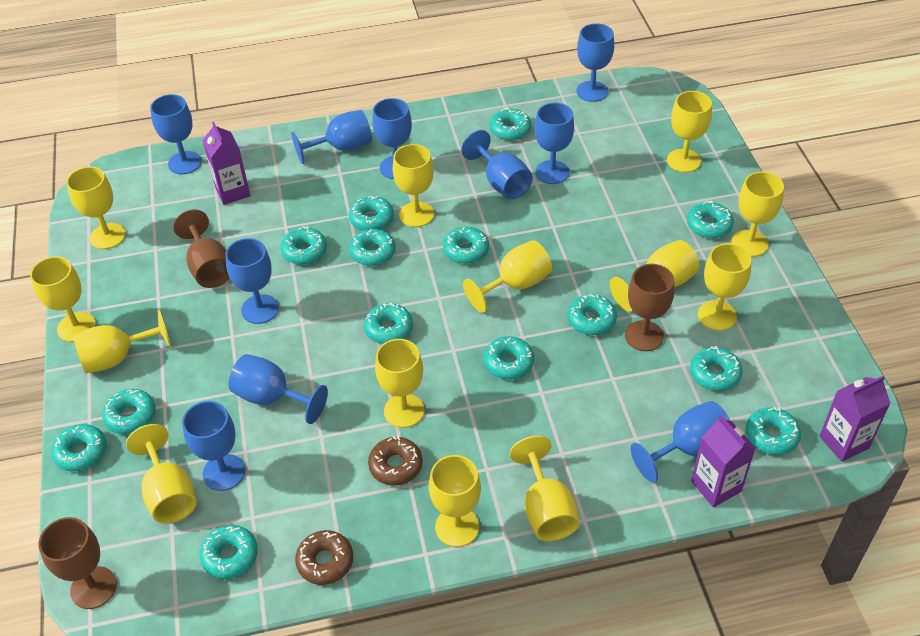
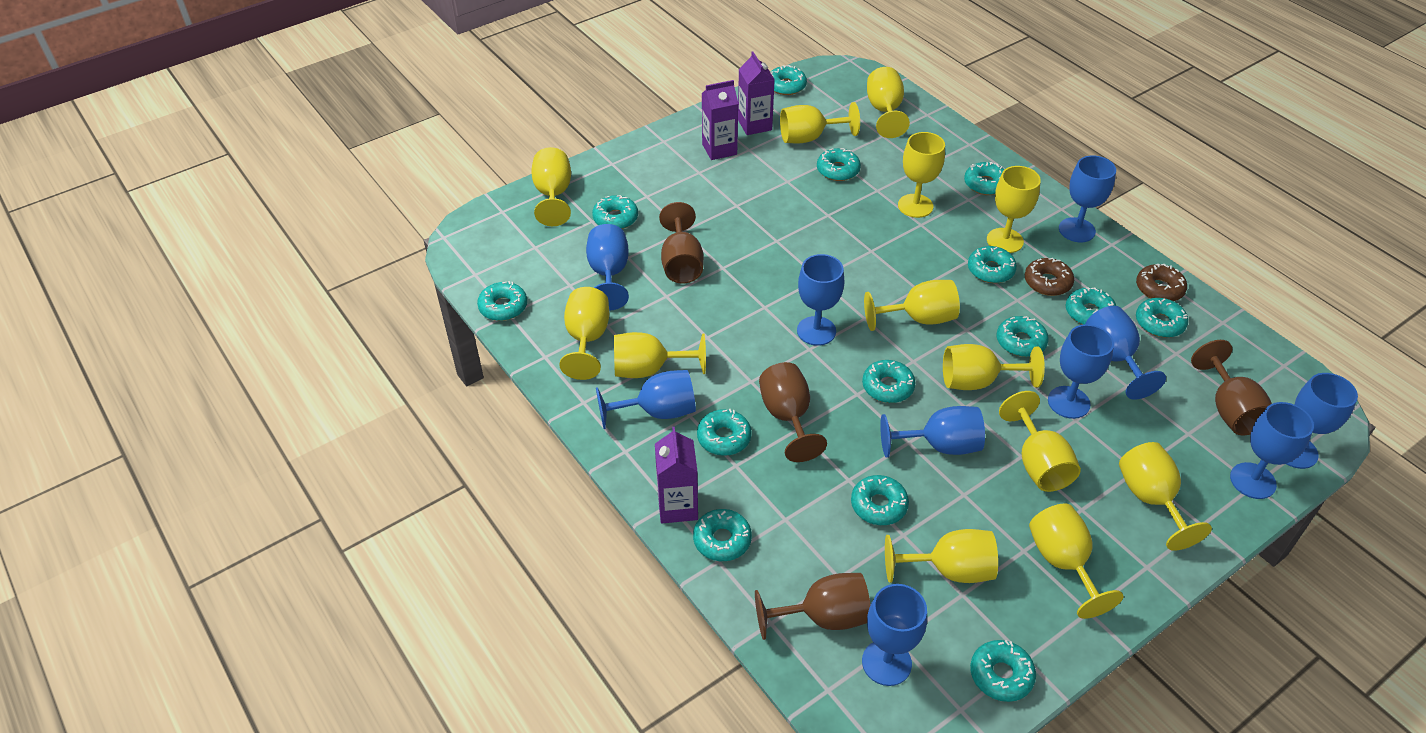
brown goblet: 3 -> 4

